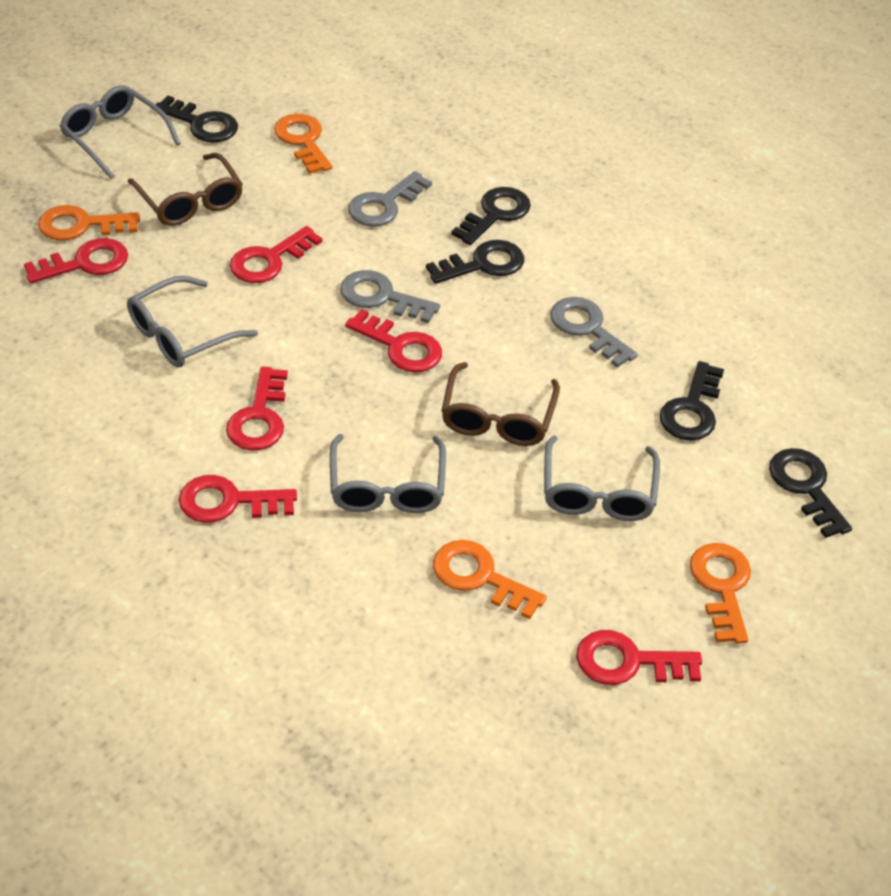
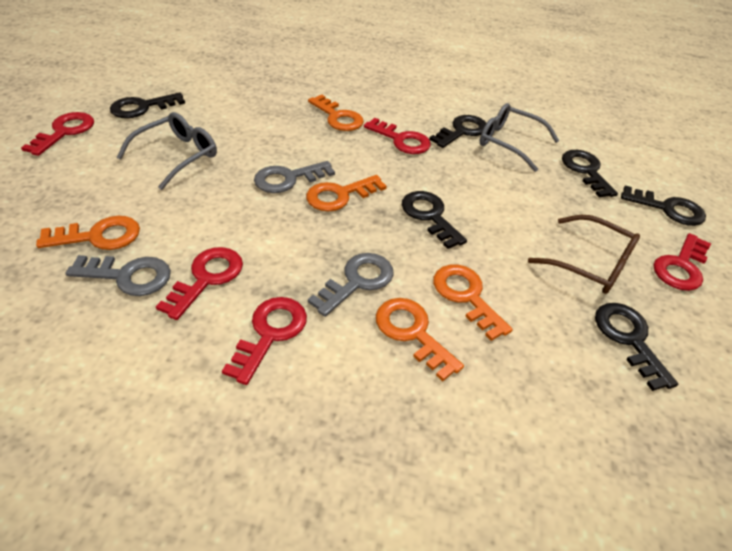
black key: 5 -> 6
brown glasses: 2 -> 1
grey glasses: 4 -> 2
orange key: 4 -> 5
red key: 6 -> 5

